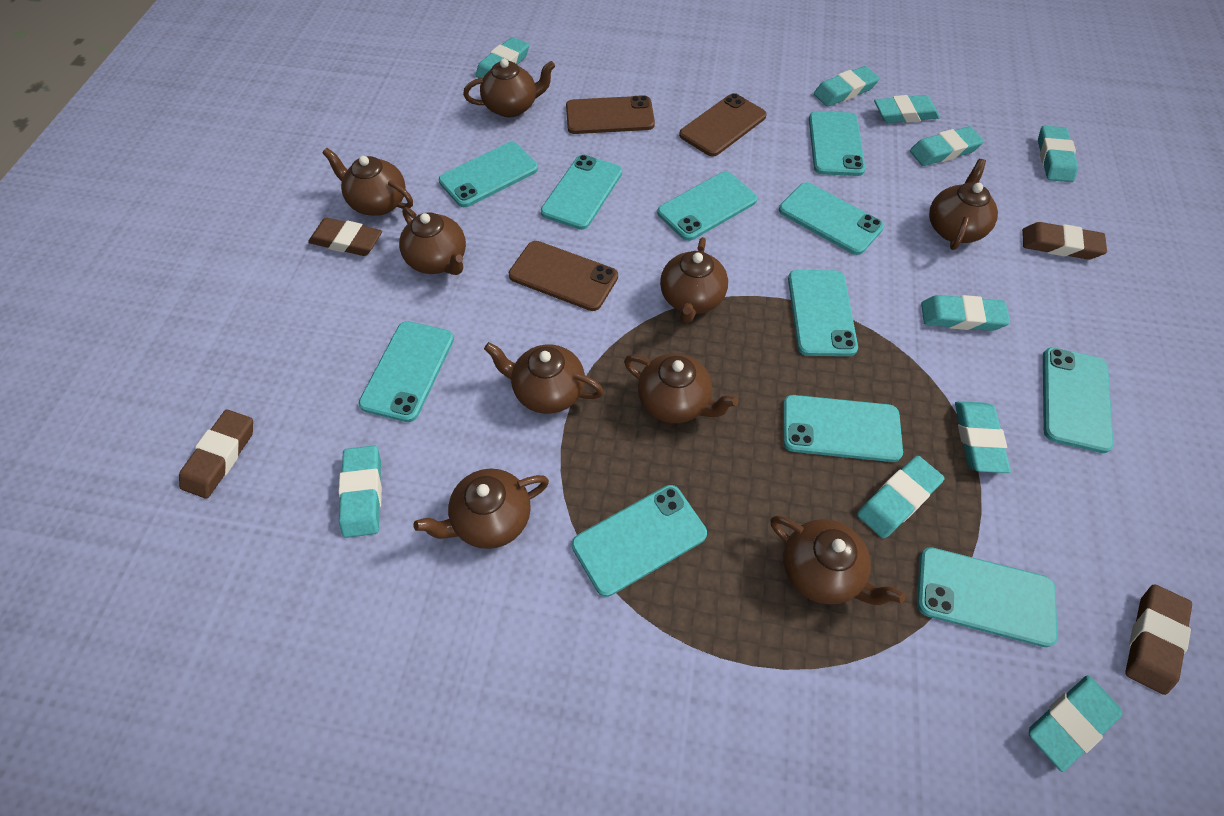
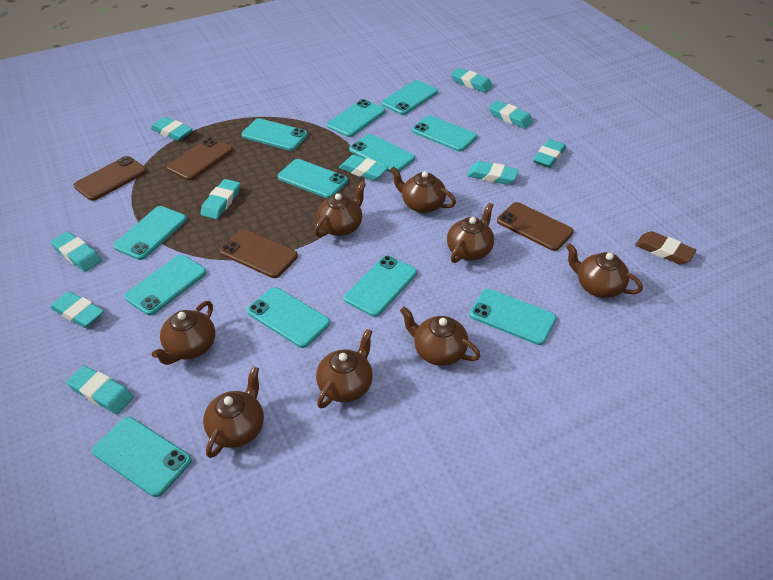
brown eraser: 4 -> 1
brown phone: 3 -> 4
brown teapot: 9 -> 8
turquoise phone: 11 -> 12

